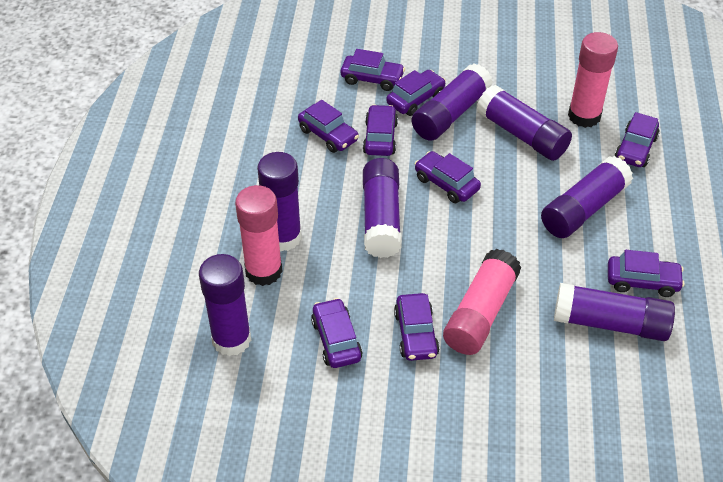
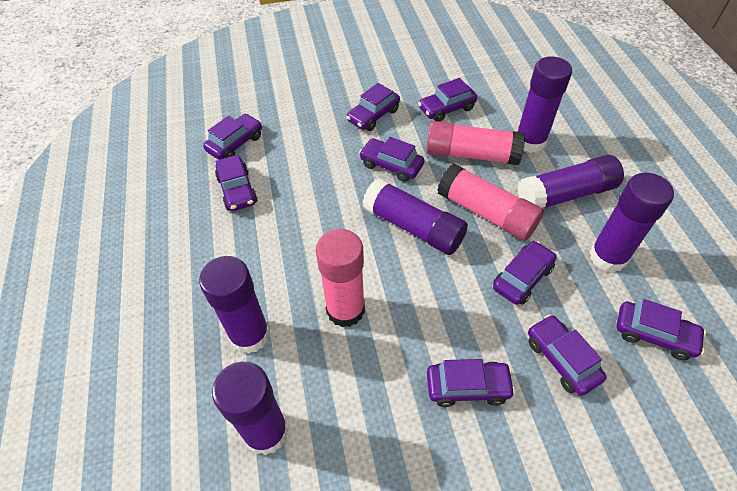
purple glue stick: 7 -> 6

